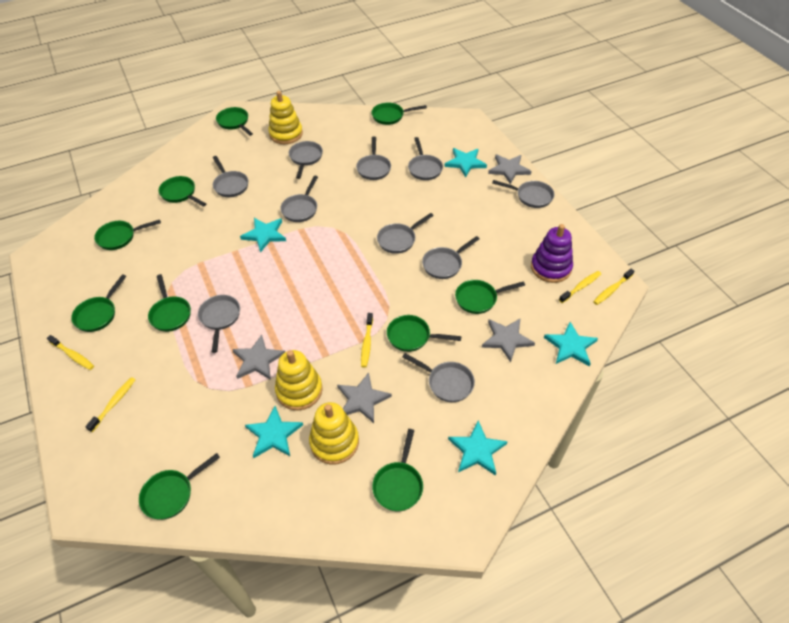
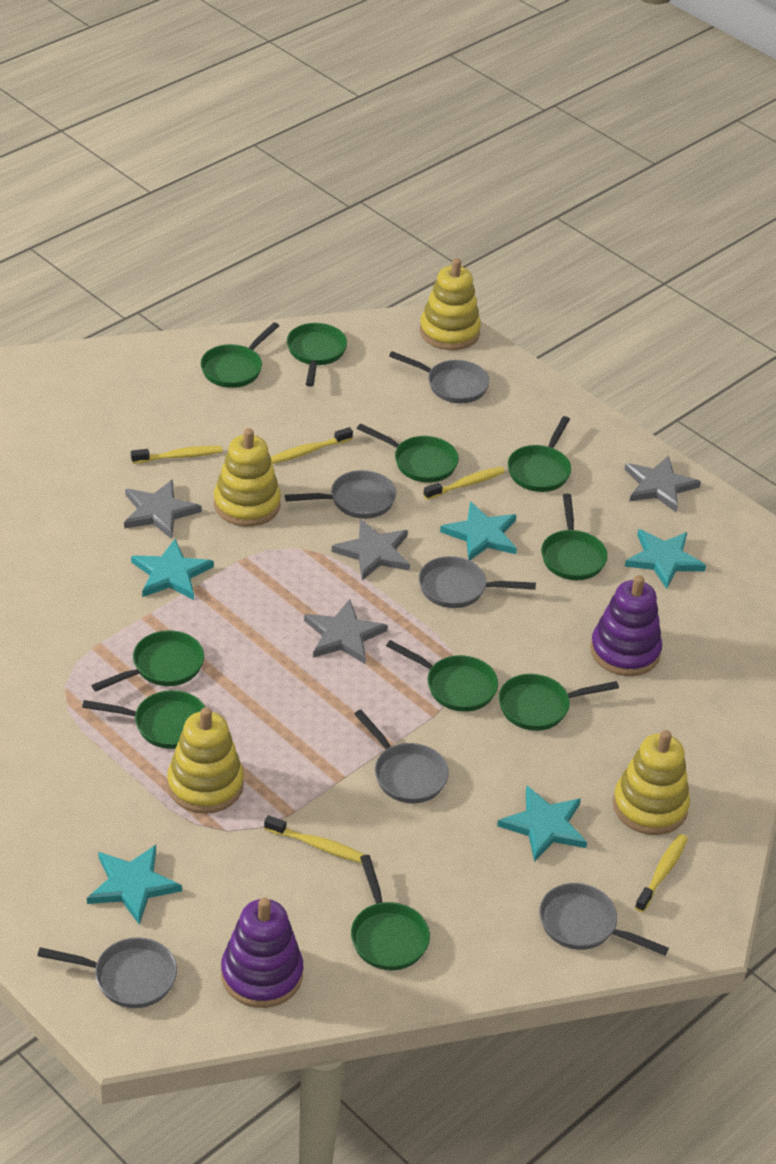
grey pan: 10 -> 6
purple stacking toy: 1 -> 2
yellow stacking toy: 3 -> 4

